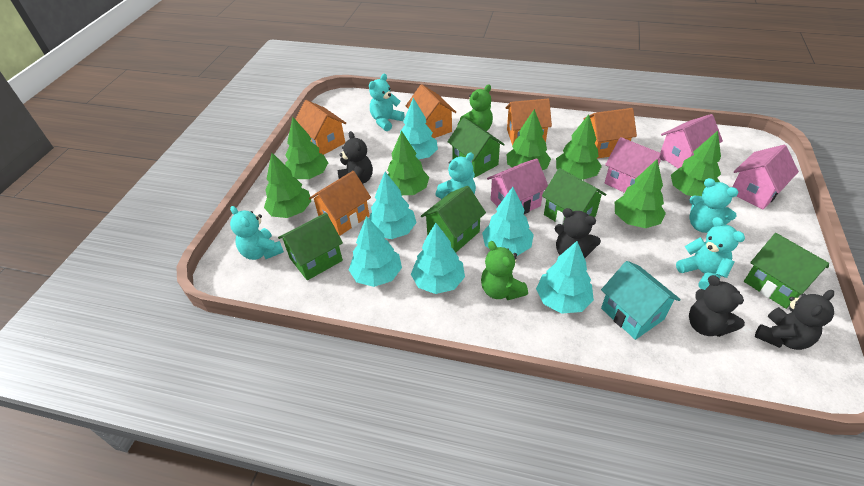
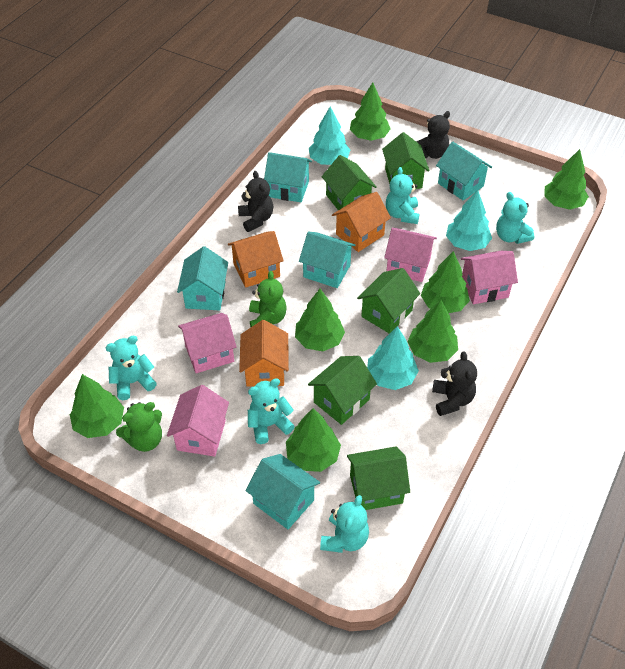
black teddy bear: 4 -> 3
orange house: 5 -> 3
turquoise house: 1 -> 5
turquoise tree: 6 -> 3

